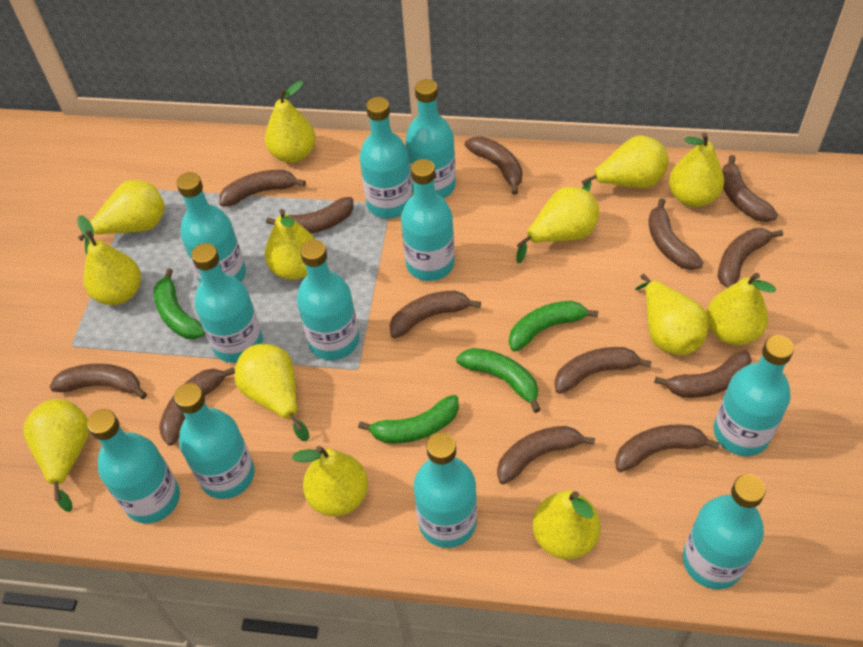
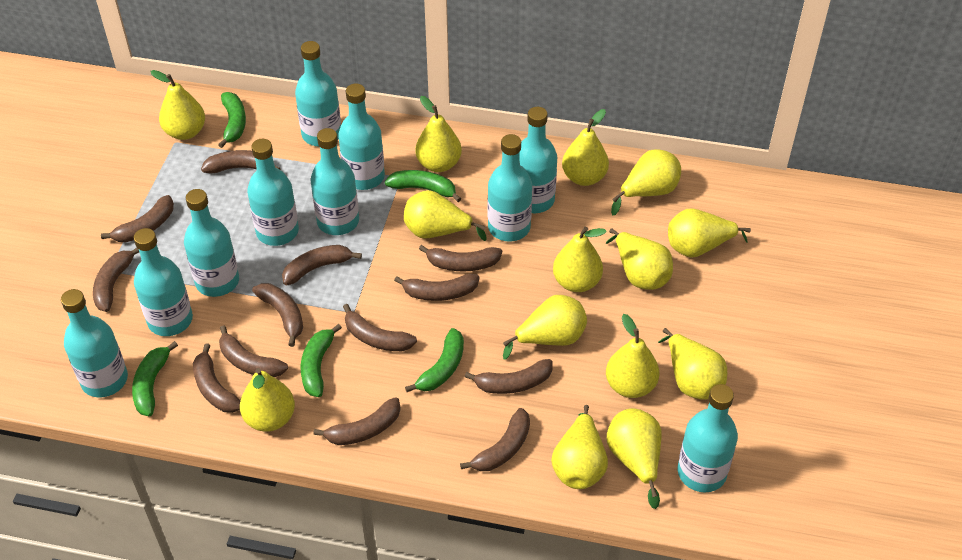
green banana: 4 -> 5
turquoise bottle: 11 -> 10
yellow pear: 13 -> 14

